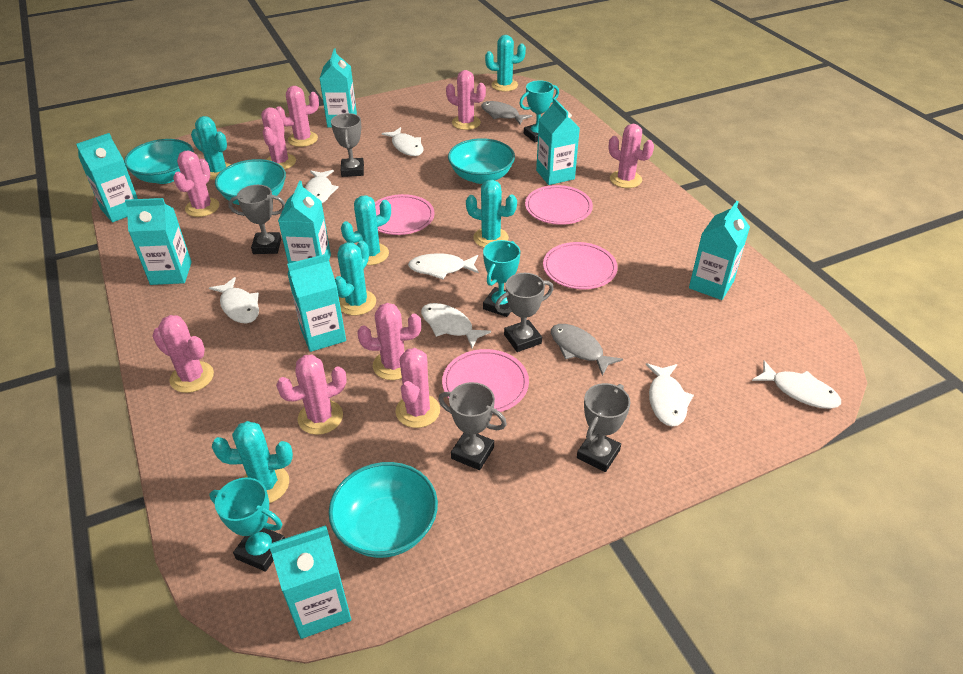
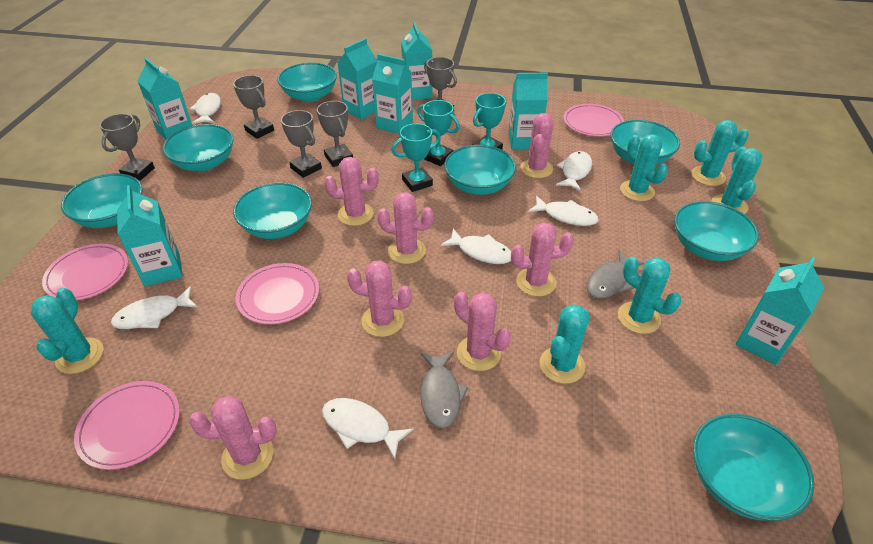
pink cactus: 9 -> 7
turquoise bowl: 4 -> 8
turquoise carton: 8 -> 7
white fish: 7 -> 6

